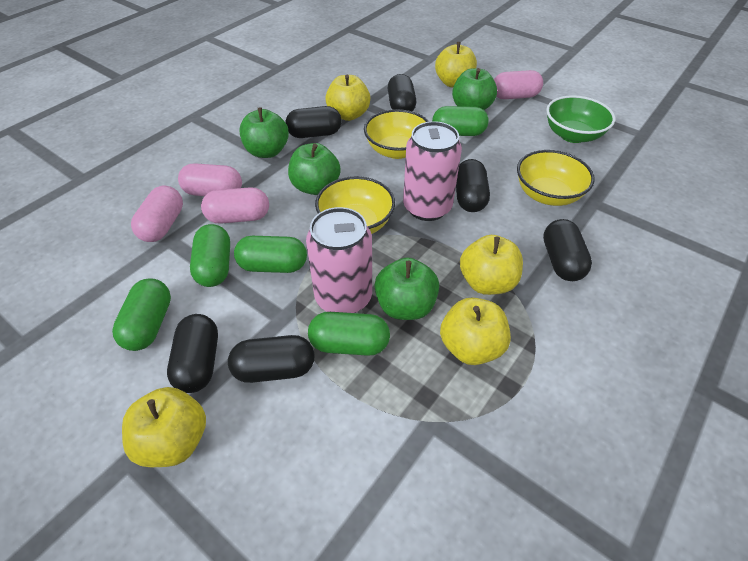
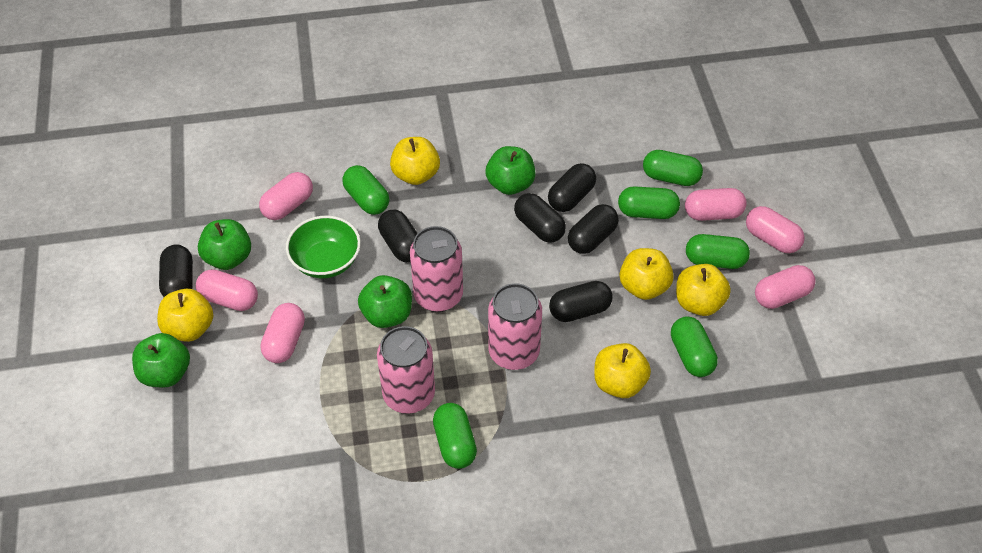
green capsule: 5 -> 6
pink can: 2 -> 3
pink capsule: 4 -> 6
yellow bowl: 3 -> 0

